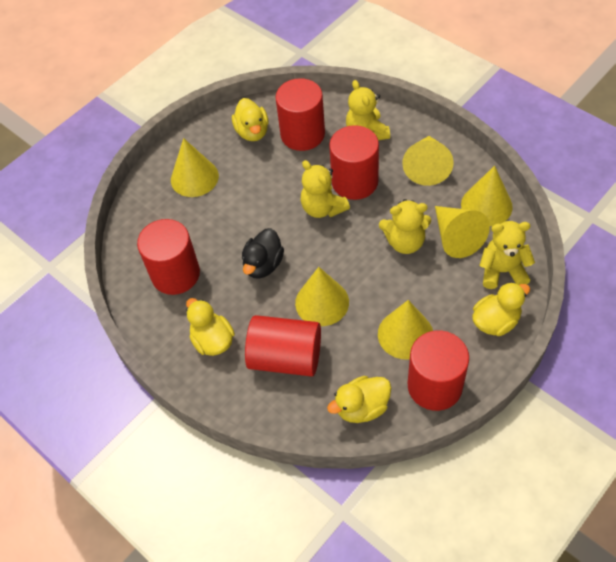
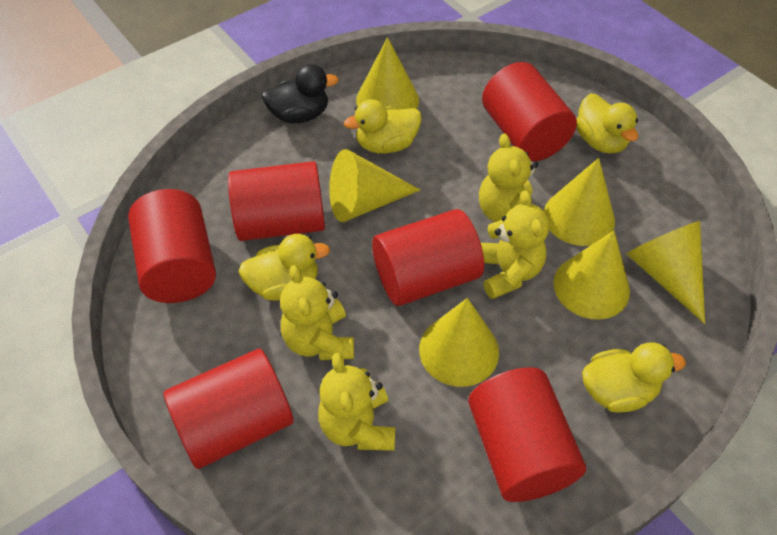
red cylinder: 5 -> 6

